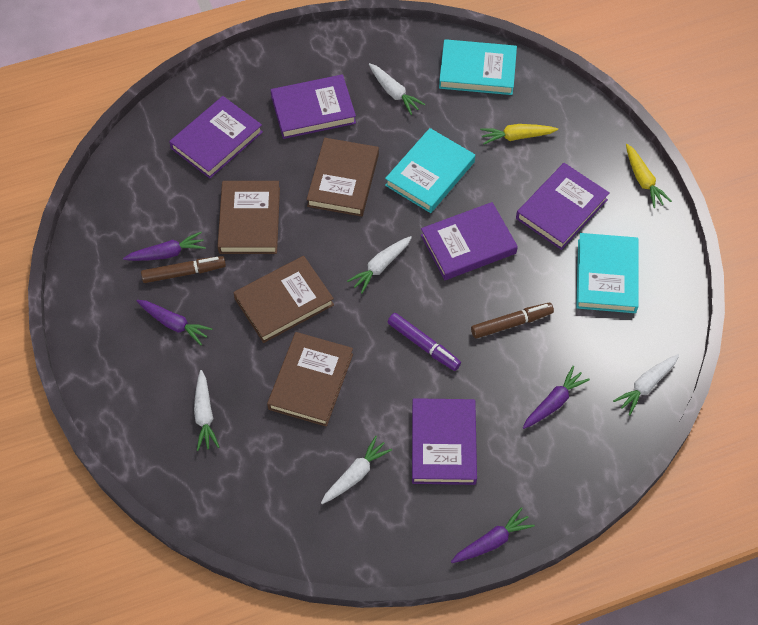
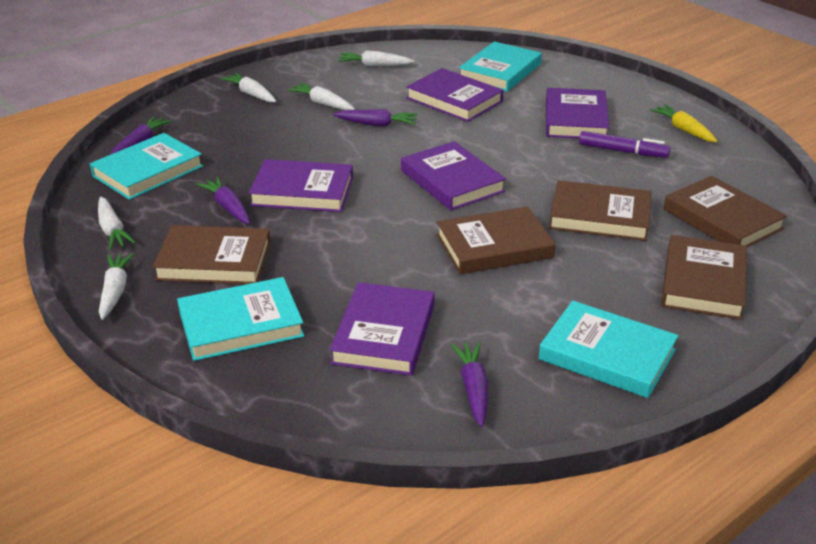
brown book: 4 -> 5
brown marker: 2 -> 0
turquoise book: 3 -> 4
yellow carrot: 2 -> 1

